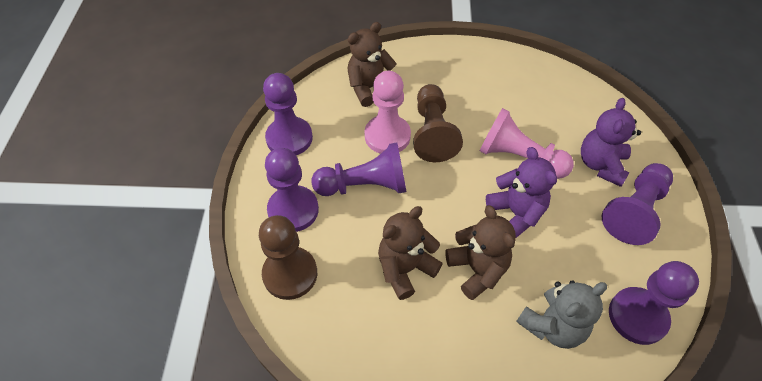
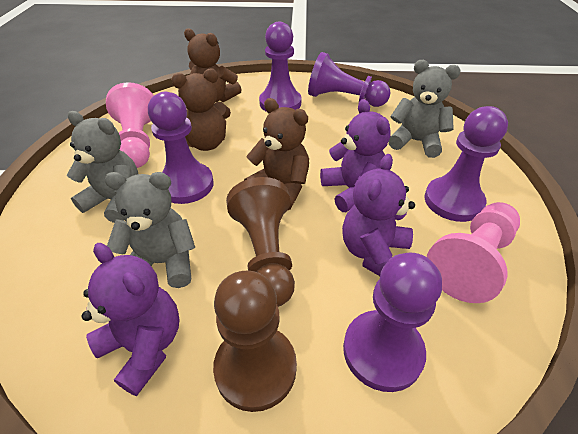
grey teddy bear: 1 -> 3
purple teddy bear: 2 -> 3

